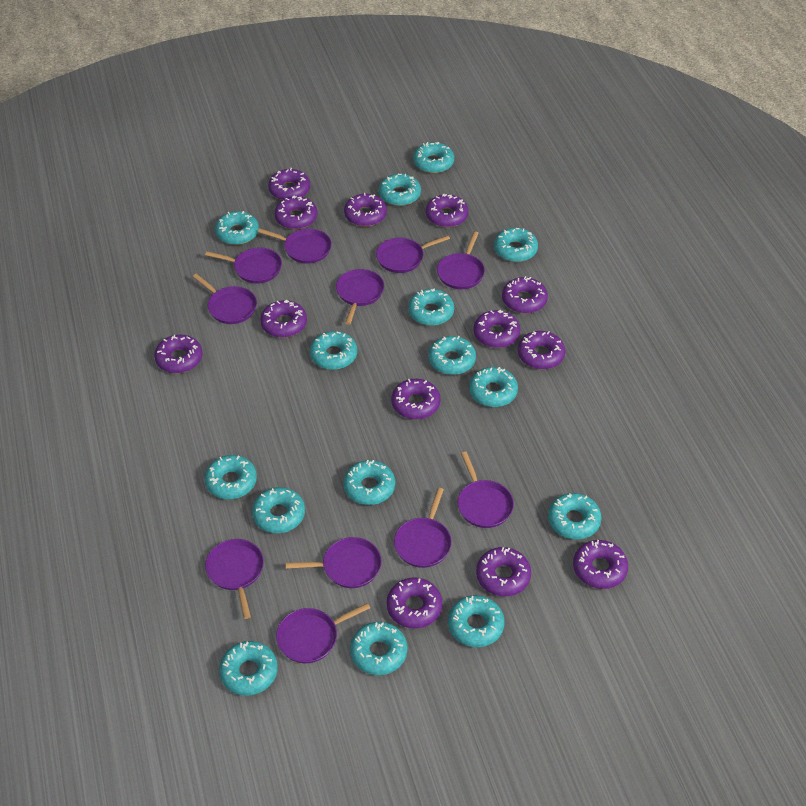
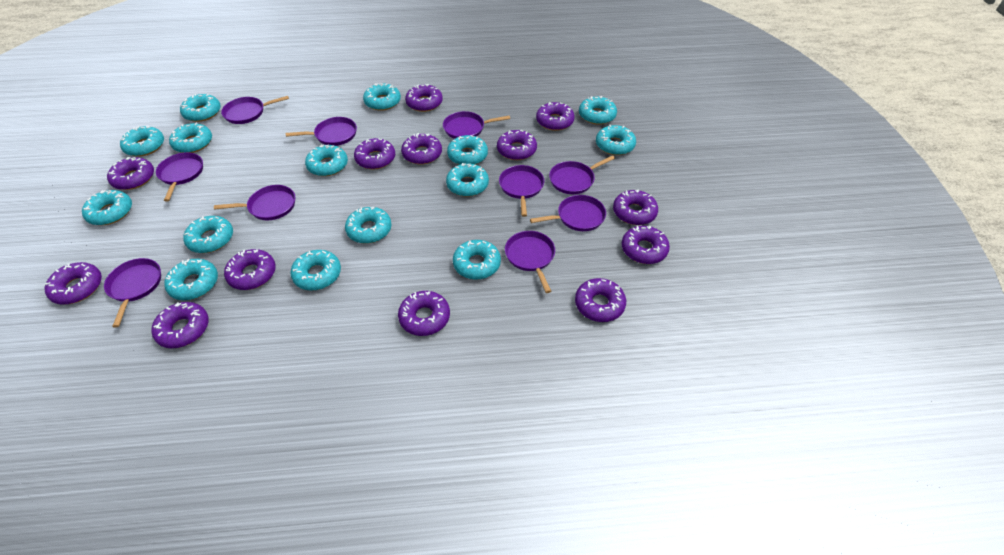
purple pan: 11 -> 10

